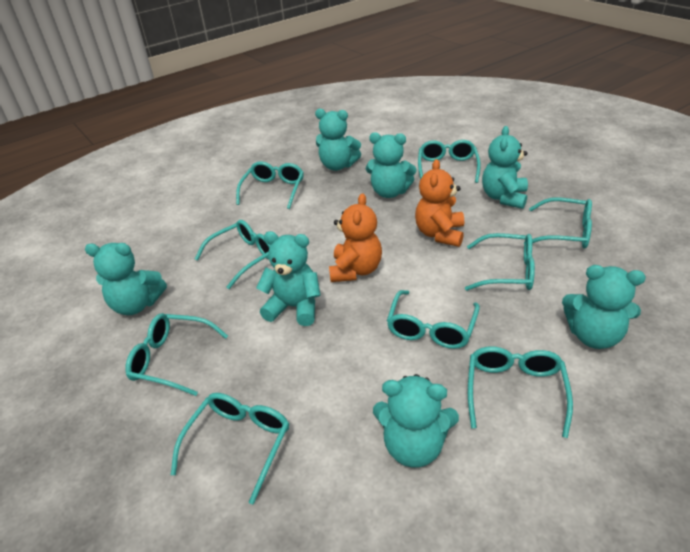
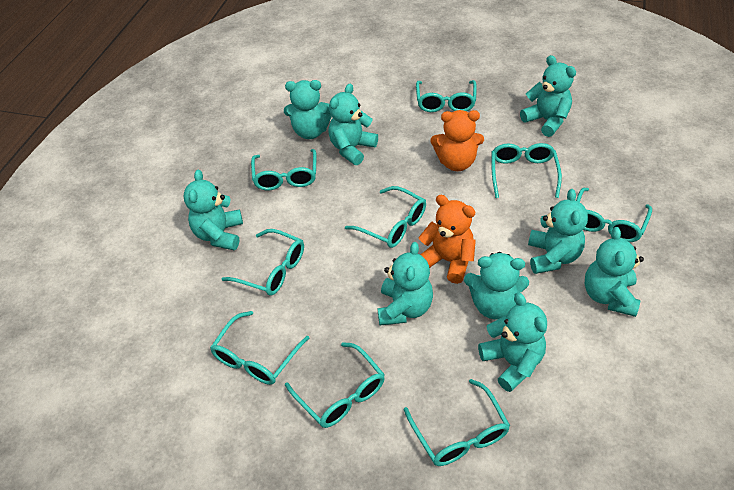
turquoise teddy bear: 7 -> 9

